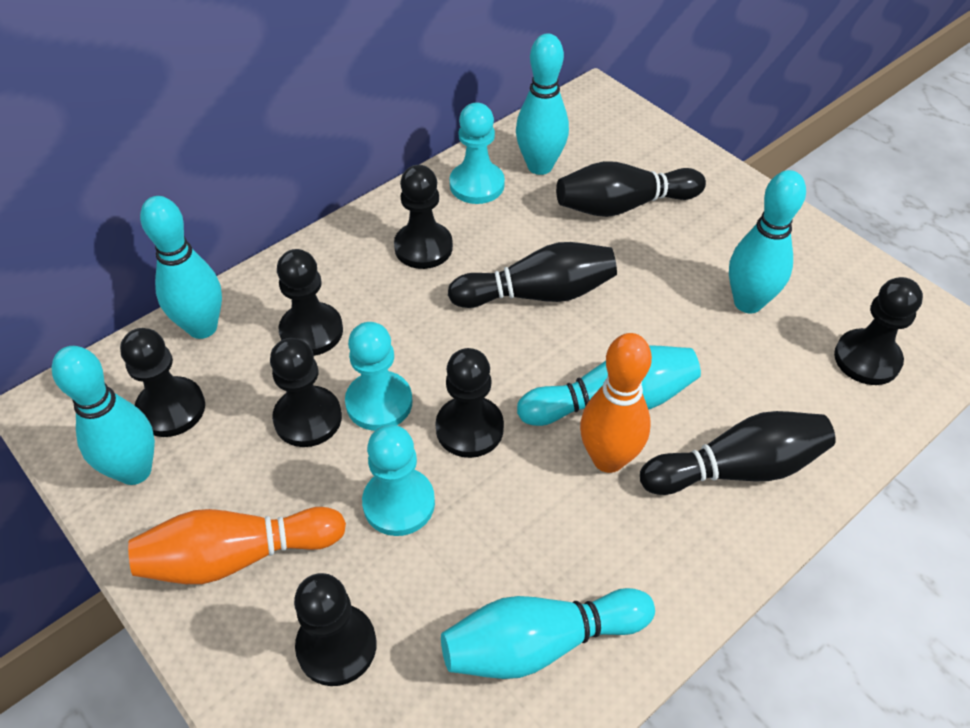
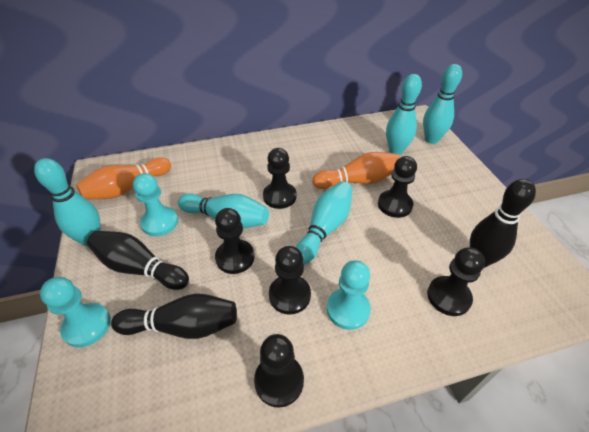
black pawn: 7 -> 6
turquoise bowling pin: 6 -> 5

